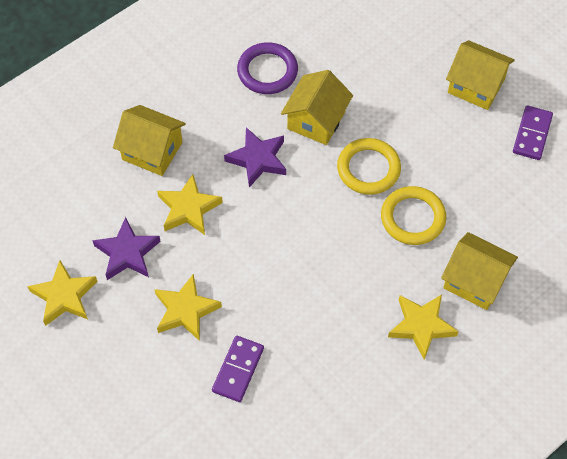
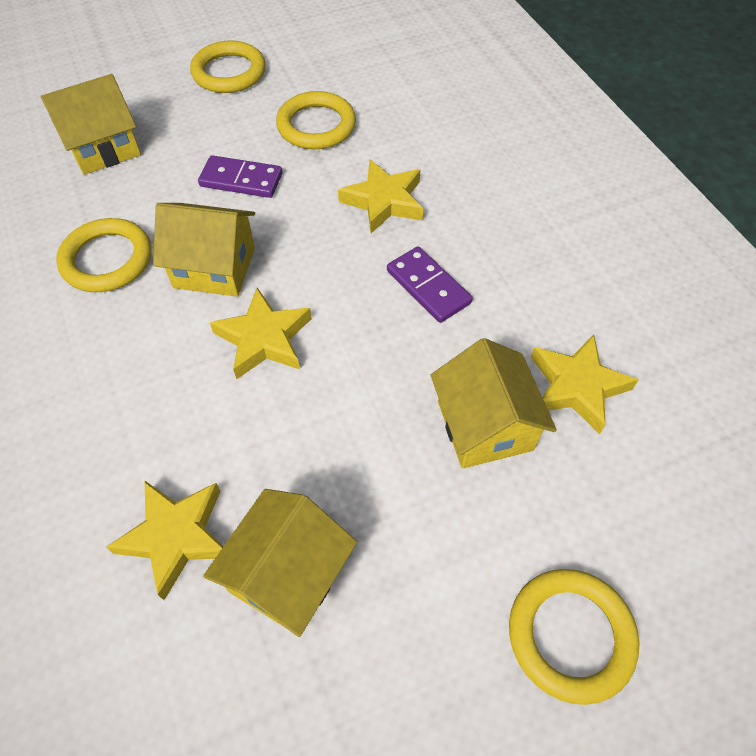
purple ring: 1 -> 0
purple star: 2 -> 0
yellow ring: 2 -> 4

